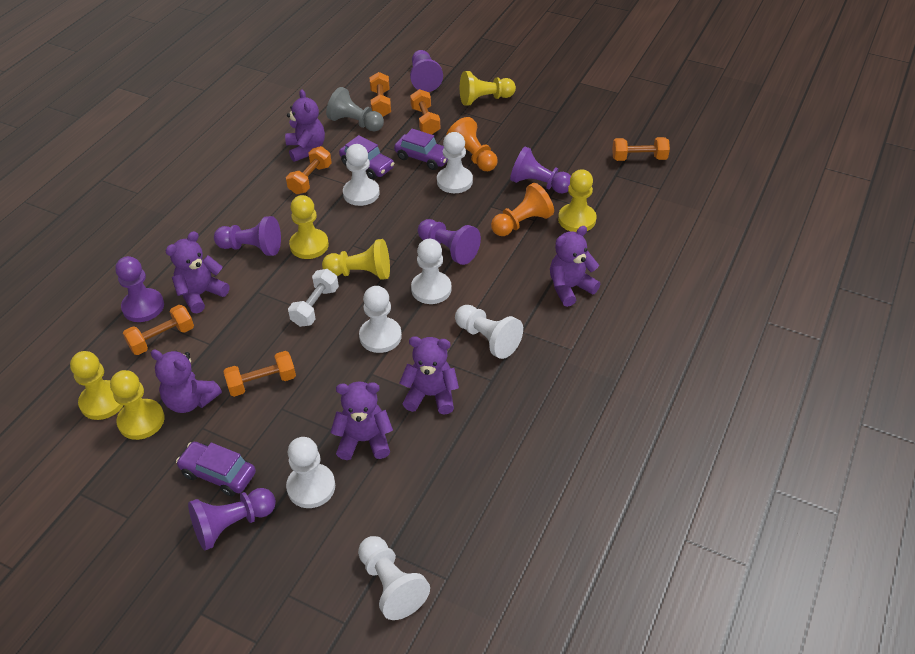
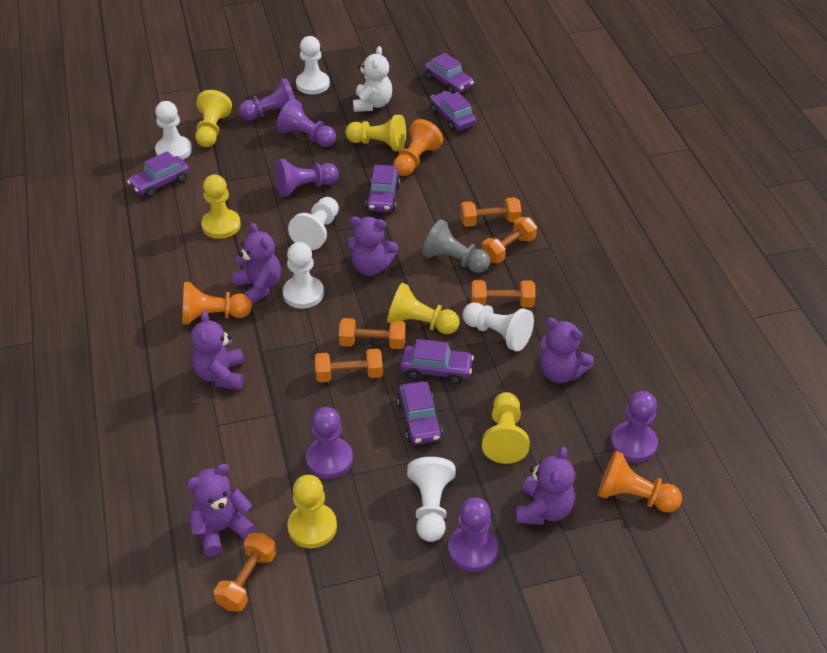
orange pawn: 2 -> 3
purple car: 3 -> 6
white dumbbell: 1 -> 0
white pawn: 7 -> 6
white teddy bear: 0 -> 1

